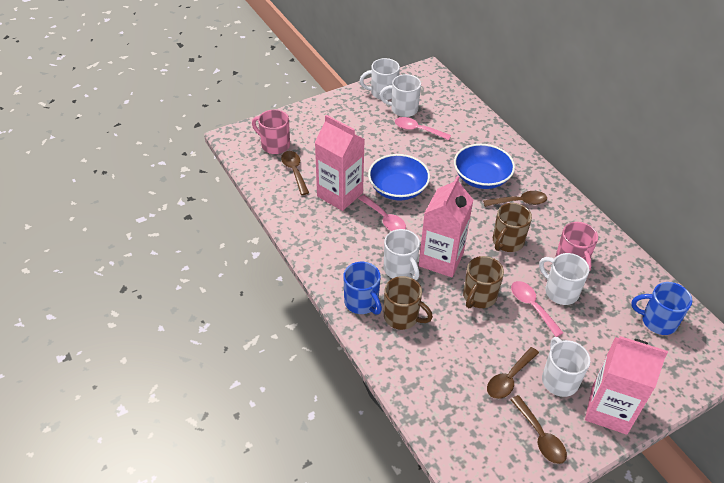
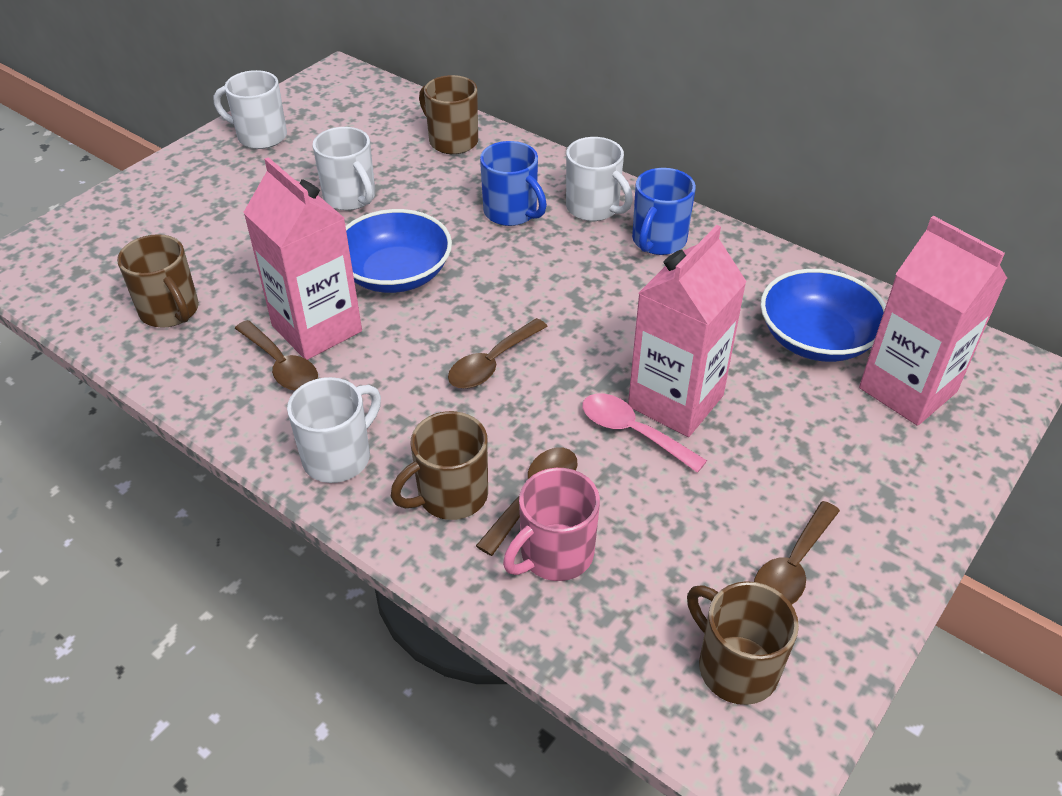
brown mug: 3 -> 4
pink mug: 2 -> 1
pink spoon: 3 -> 1
white mug: 5 -> 4

